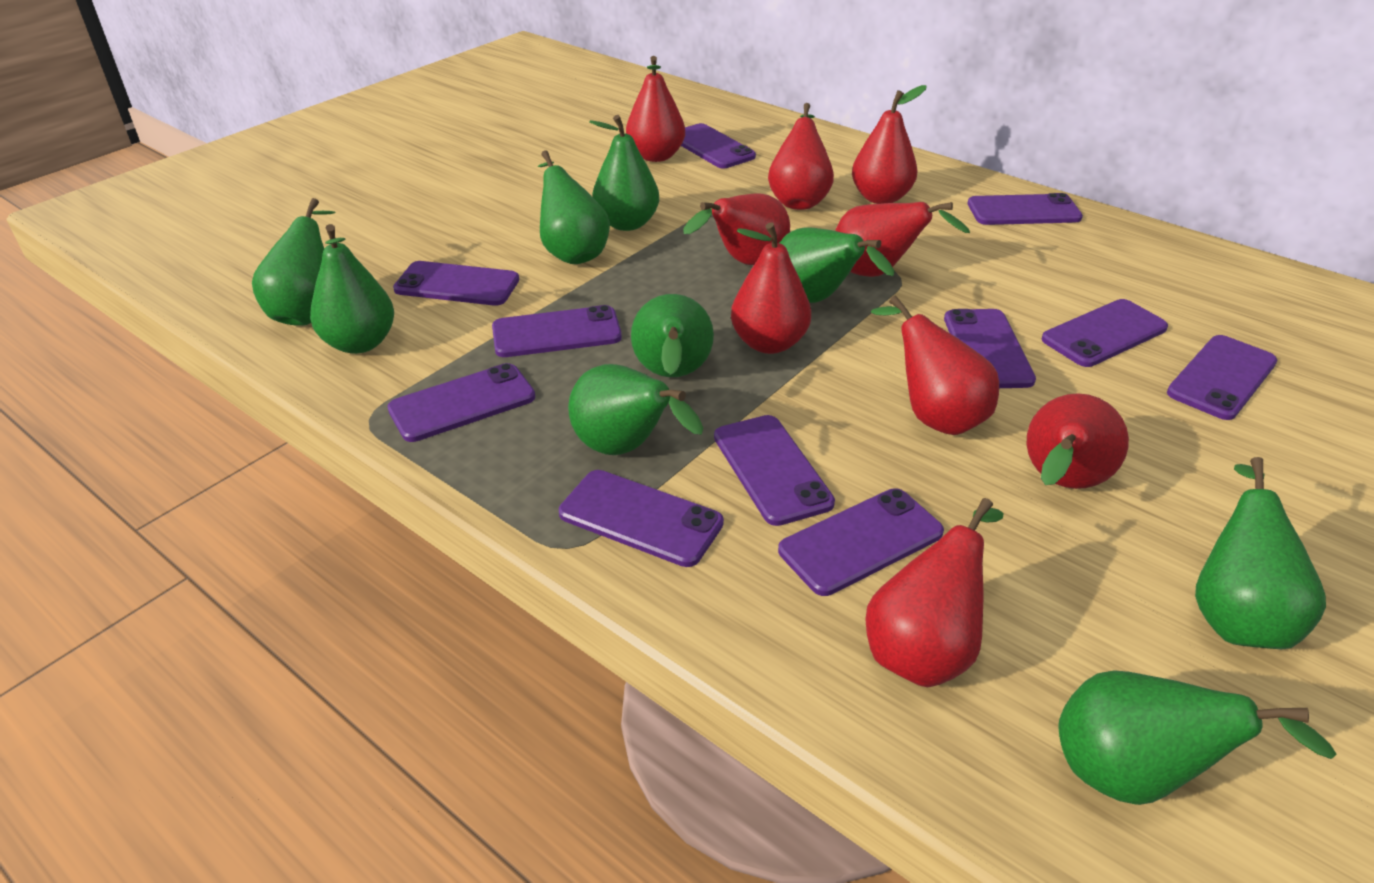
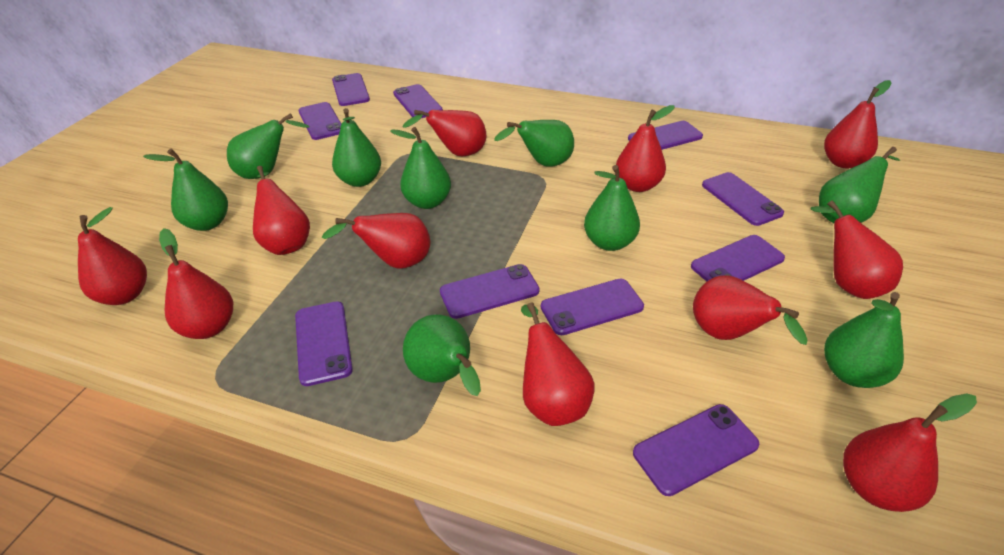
purple phone: 11 -> 10
red pear: 9 -> 11

